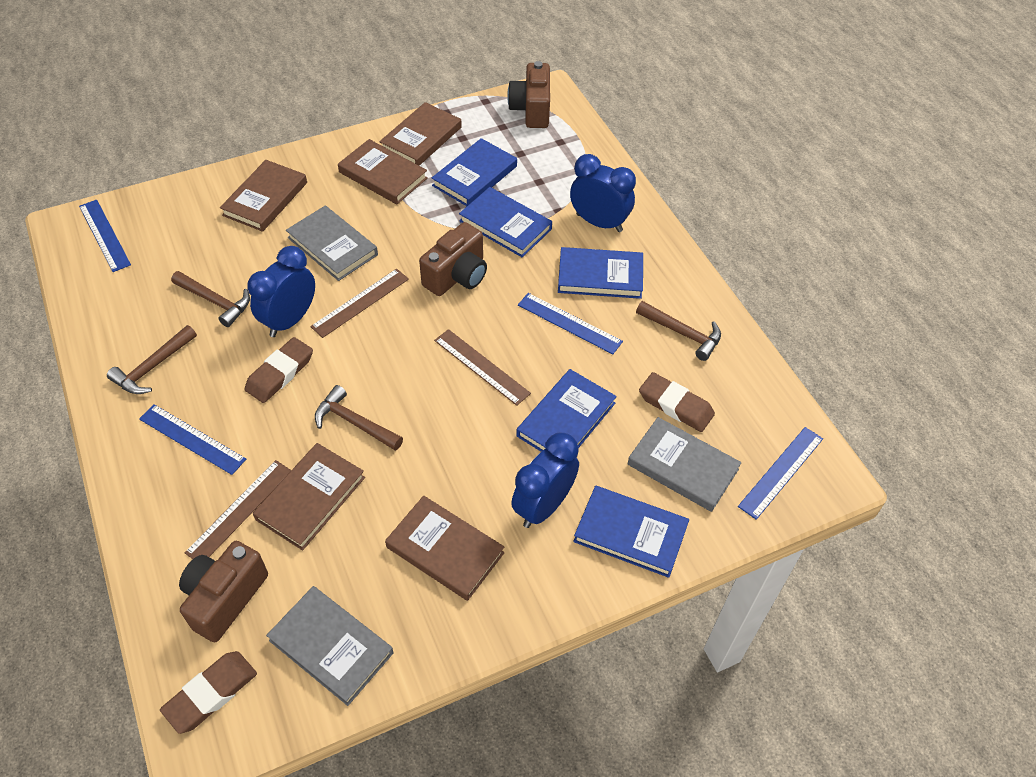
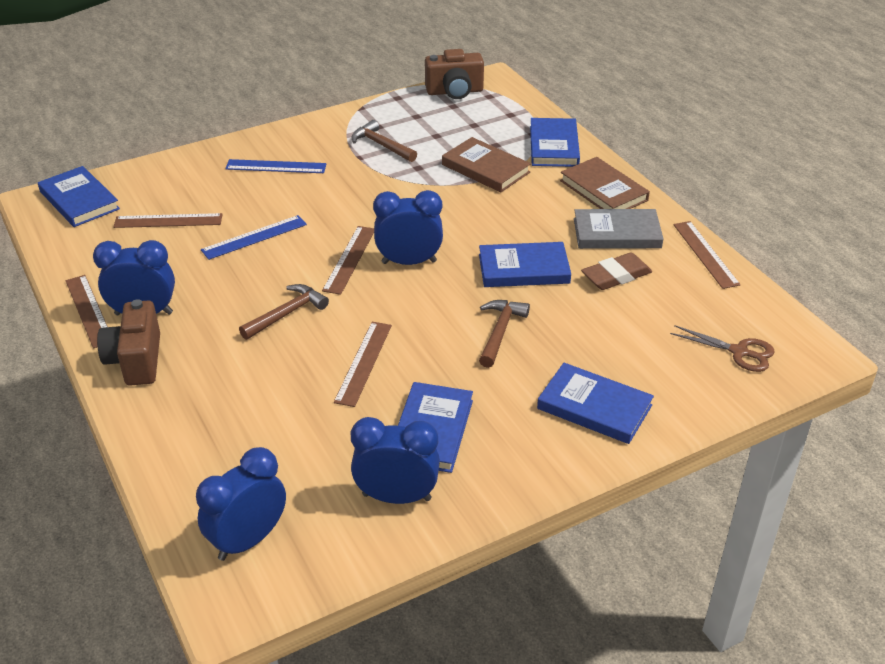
blue clock: 3 -> 4
blue ruler: 4 -> 2
brown book: 5 -> 2
brown camera: 3 -> 2
brown eraser: 3 -> 1
brown hammer: 4 -> 3
brown ruler: 3 -> 5
brown scissors: 0 -> 1
grey book: 3 -> 1

